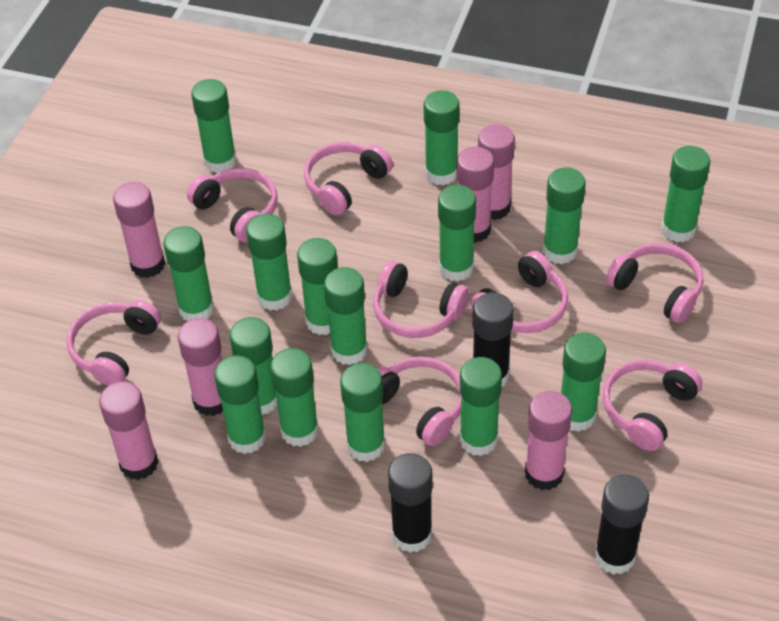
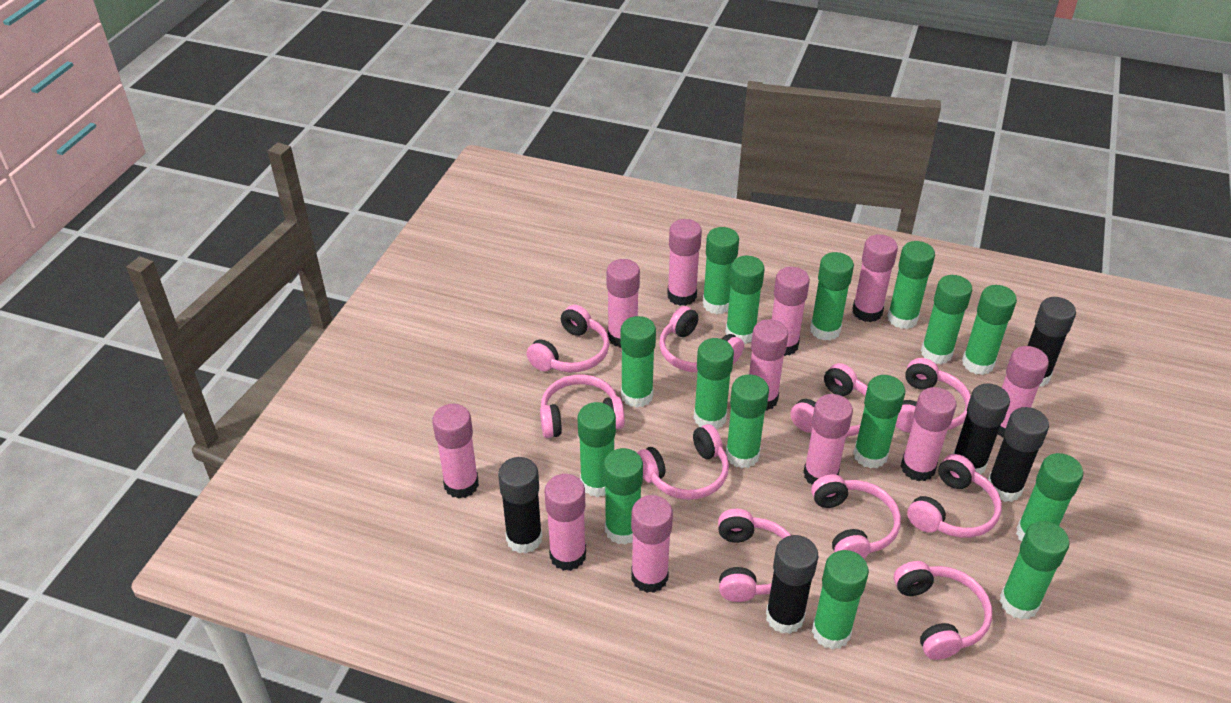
black glue stick: 3 -> 5
pink glue stick: 6 -> 11
pink headphones: 8 -> 10

